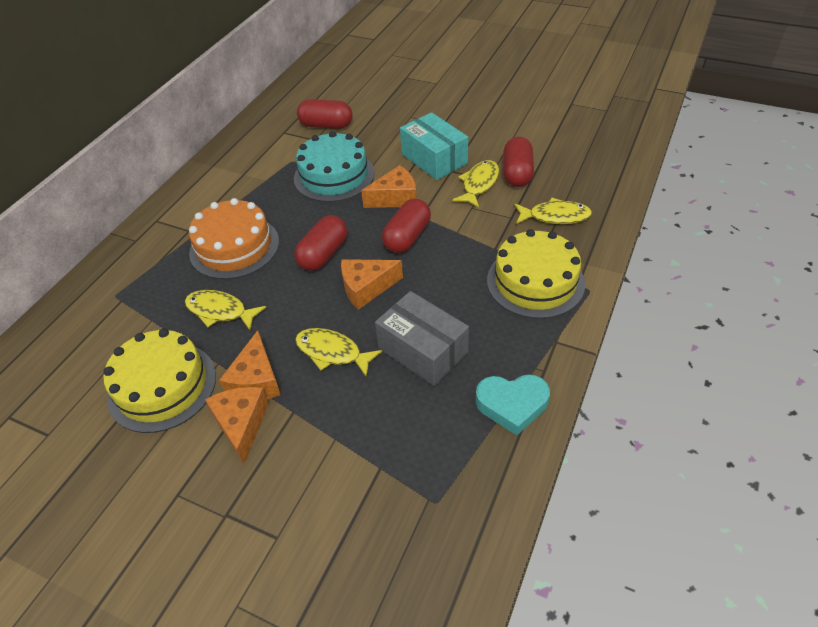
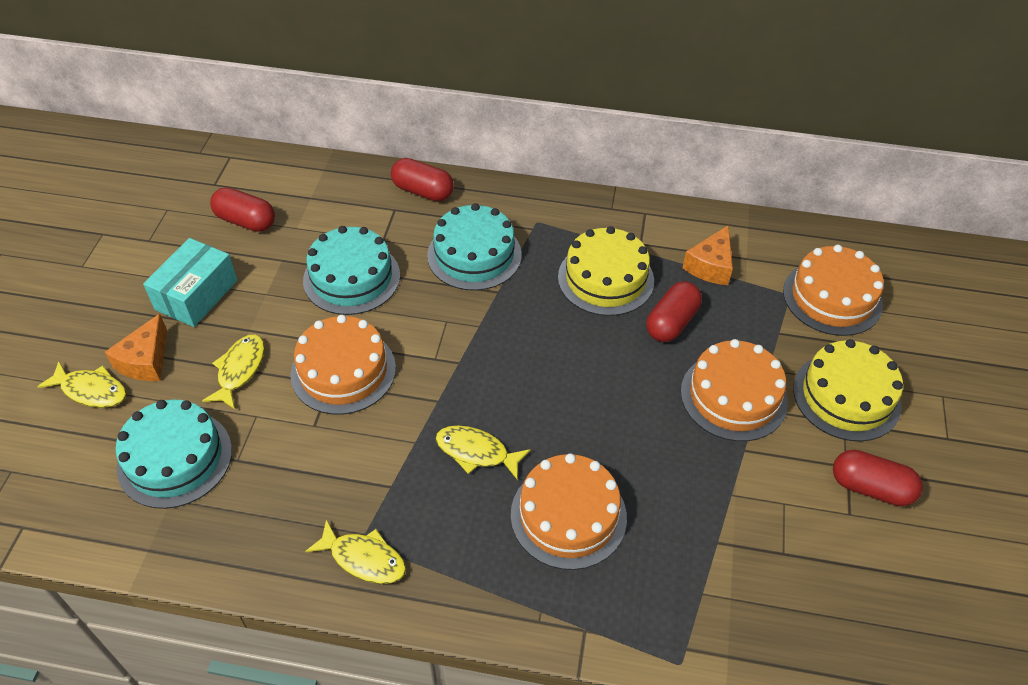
grey box: 1 -> 0
orange cake: 1 -> 4
orange cheese: 4 -> 2
turquoise cake: 1 -> 3
turquoise heart: 1 -> 0

